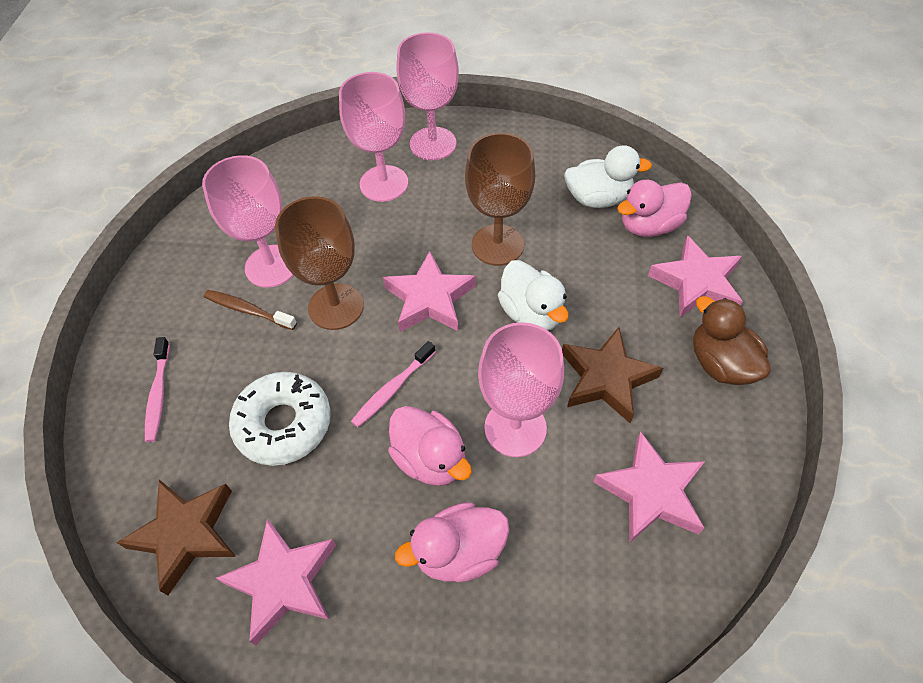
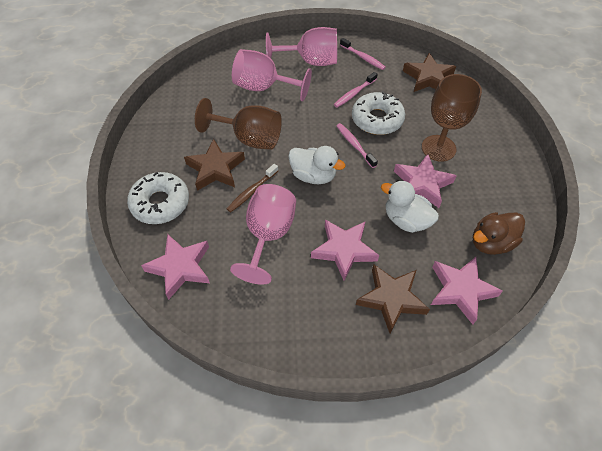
brown star: 2 -> 3
pink duck: 3 -> 0
pink goblet: 4 -> 3
pink toothbrush: 2 -> 3
white donut: 1 -> 2

